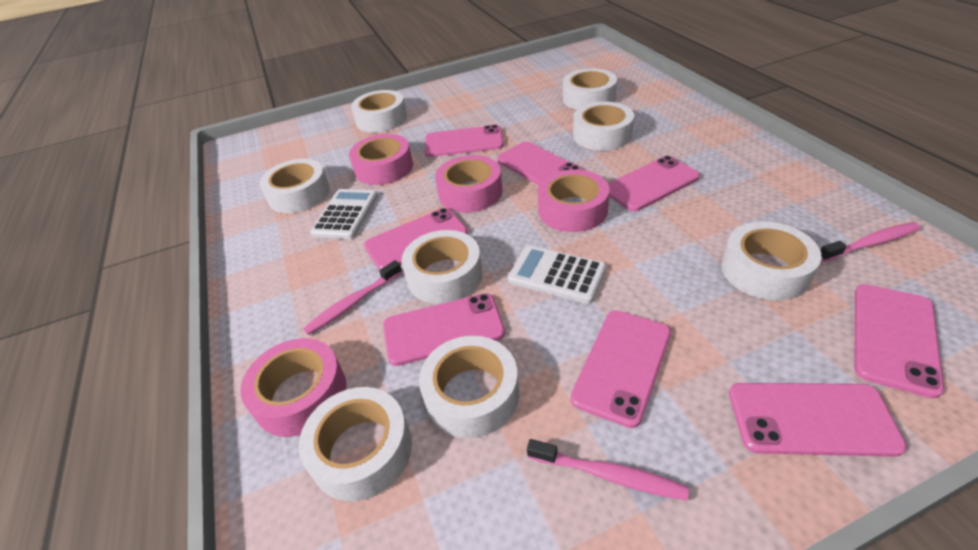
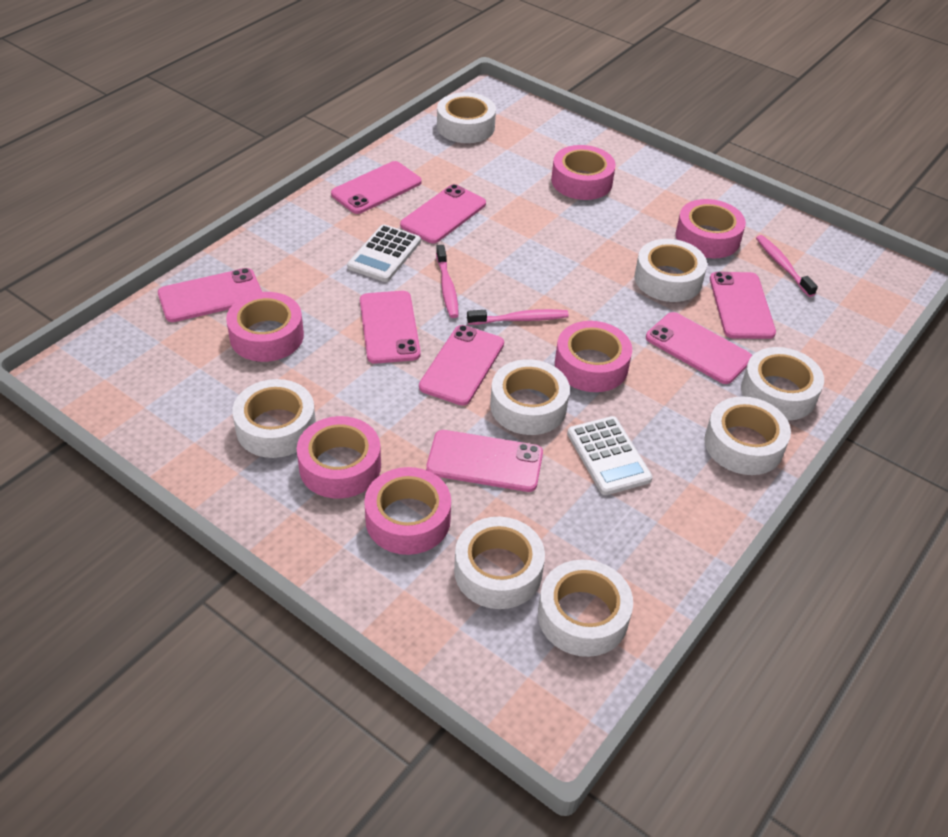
pink tape: 4 -> 6

